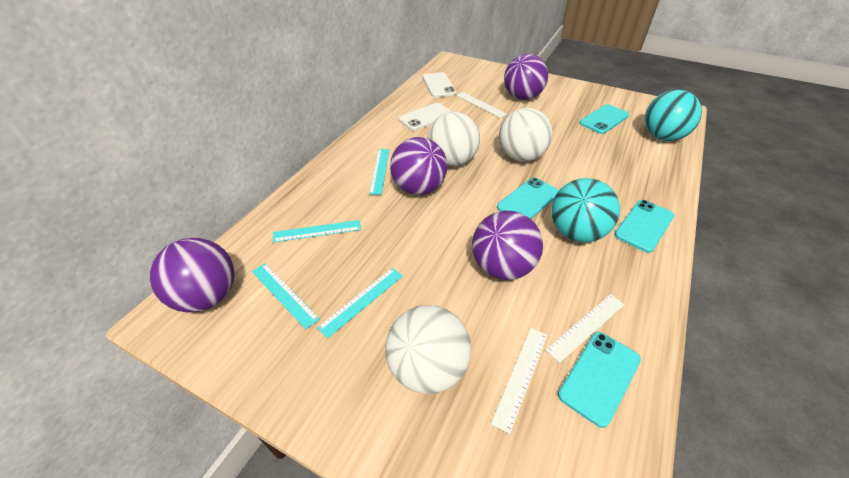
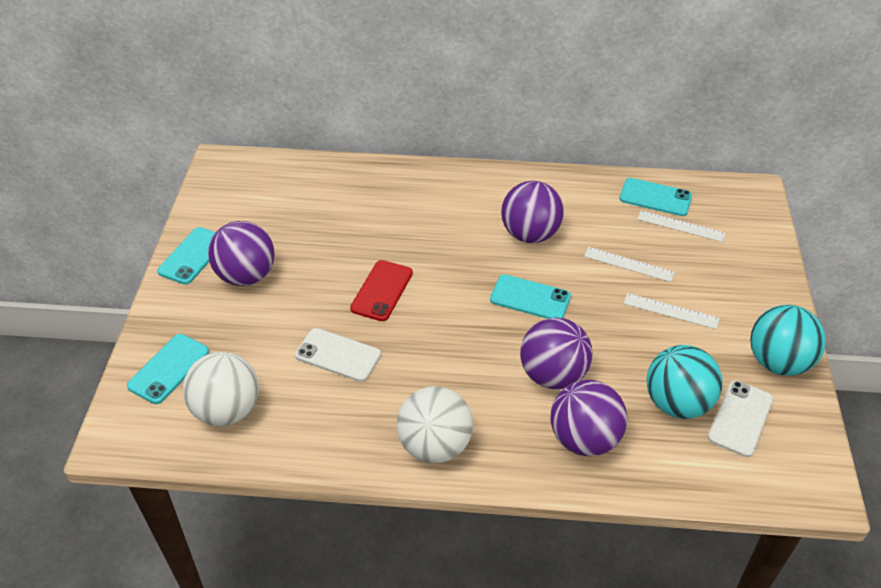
red phone: 0 -> 1
turquoise ruler: 4 -> 0
white ball: 3 -> 2

